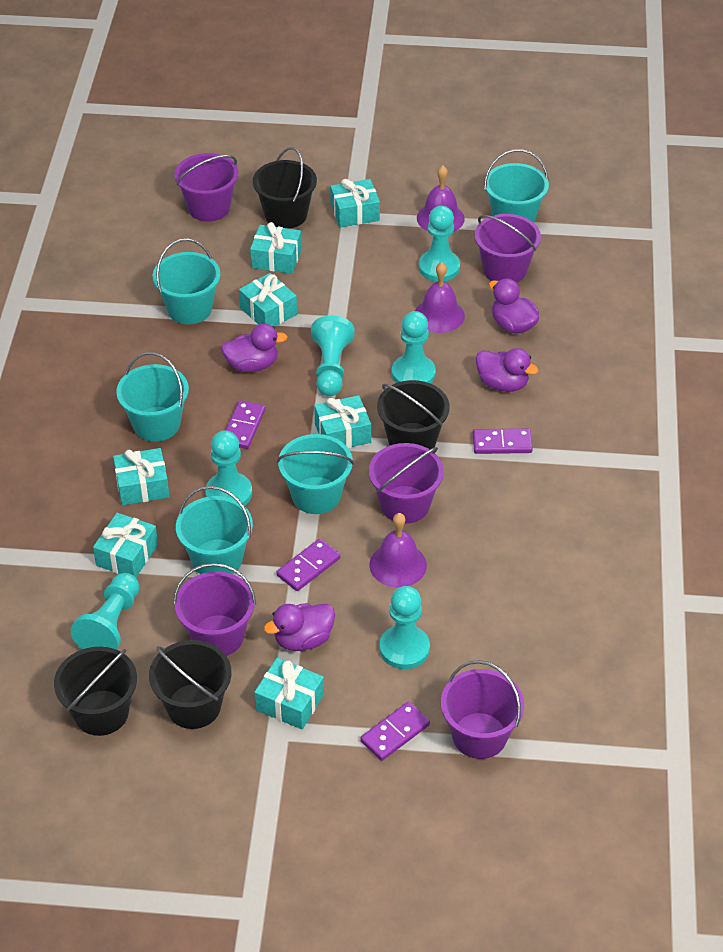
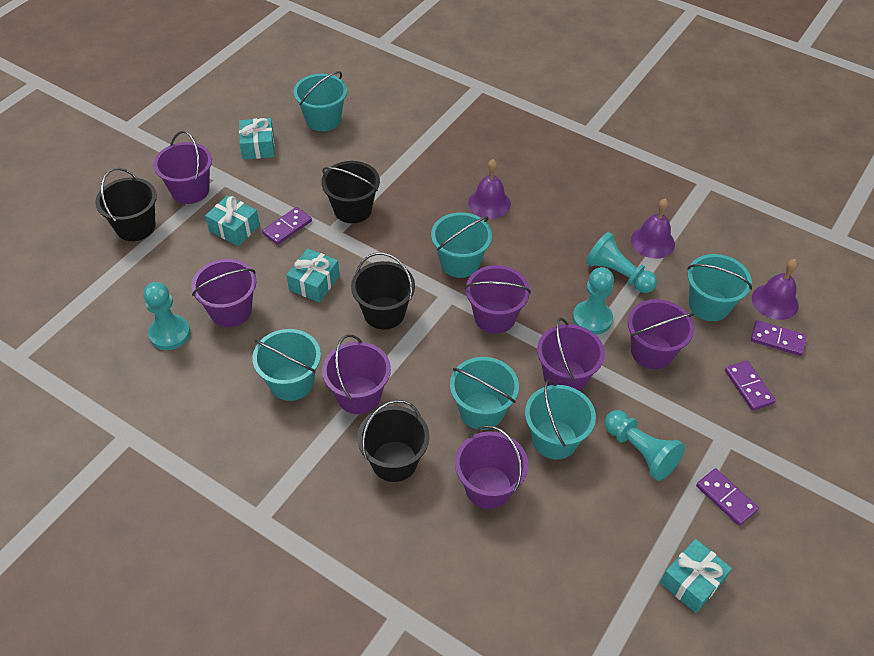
purple bucket: 5 -> 7
purple duck: 4 -> 0
turquoise bucket: 5 -> 6
turquoise gift: 7 -> 4
turquoise pawn: 6 -> 4

